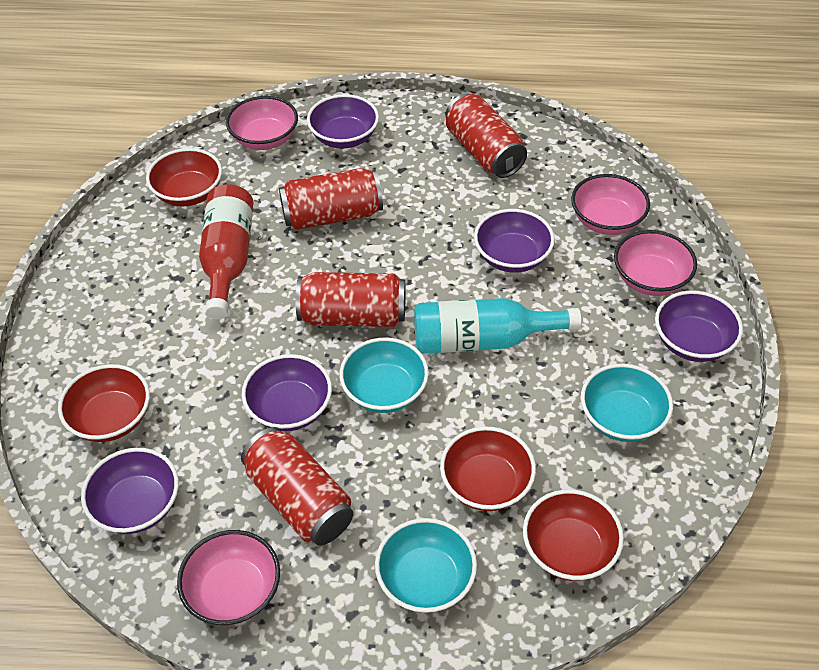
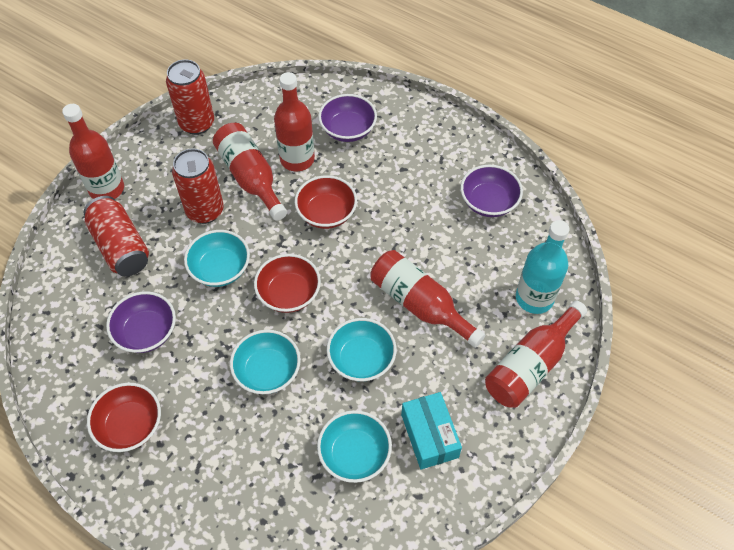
pink bowl: 4 -> 0
purple bowl: 5 -> 3
red bottle: 1 -> 5
red bowl: 4 -> 3
red can: 4 -> 3
turquoise bowl: 3 -> 4
turquoise box: 0 -> 1

